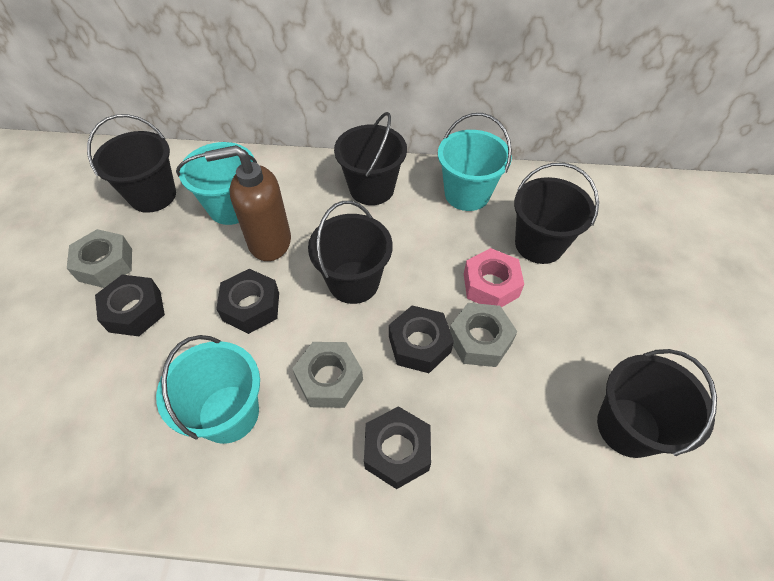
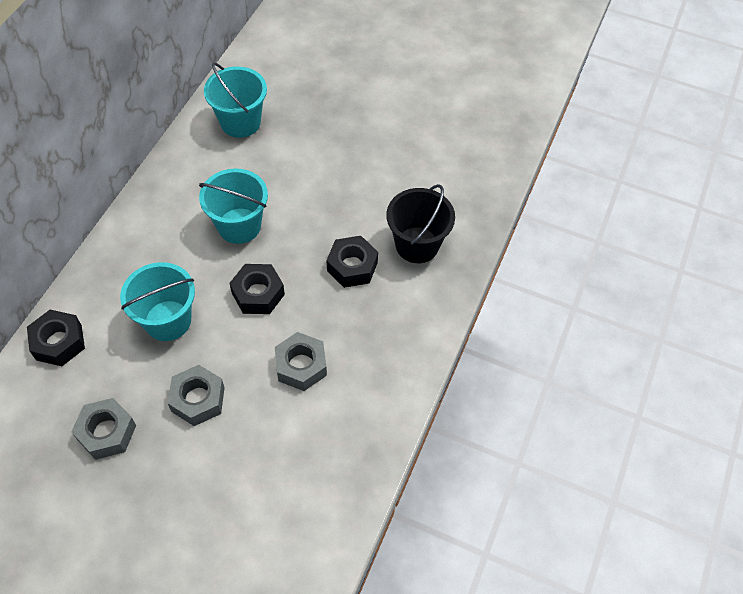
black bucket: 5 -> 1
black nut: 4 -> 3
brown soap dispenser: 1 -> 0
pink nut: 1 -> 0

